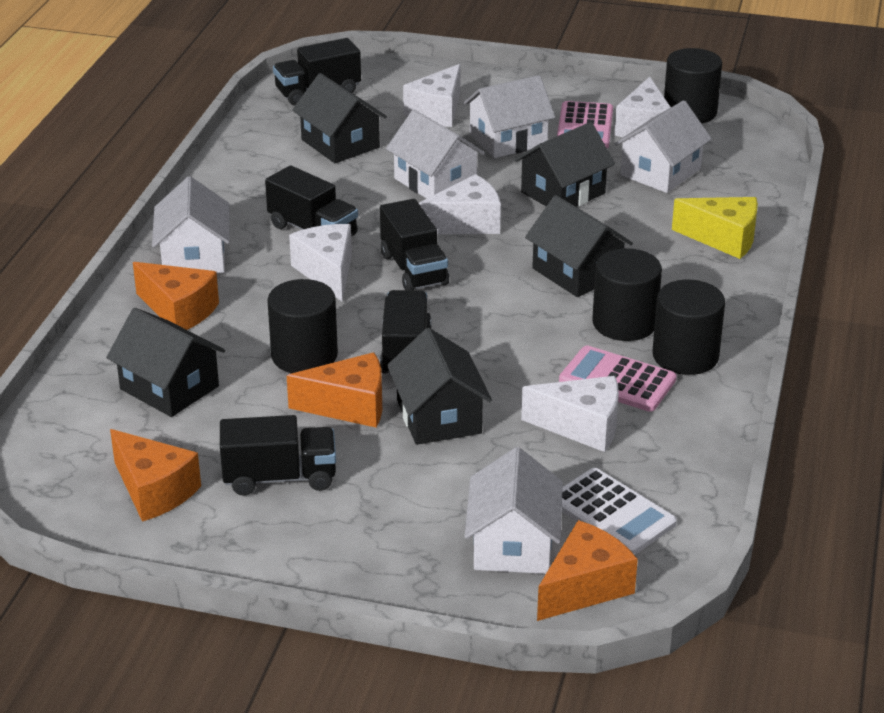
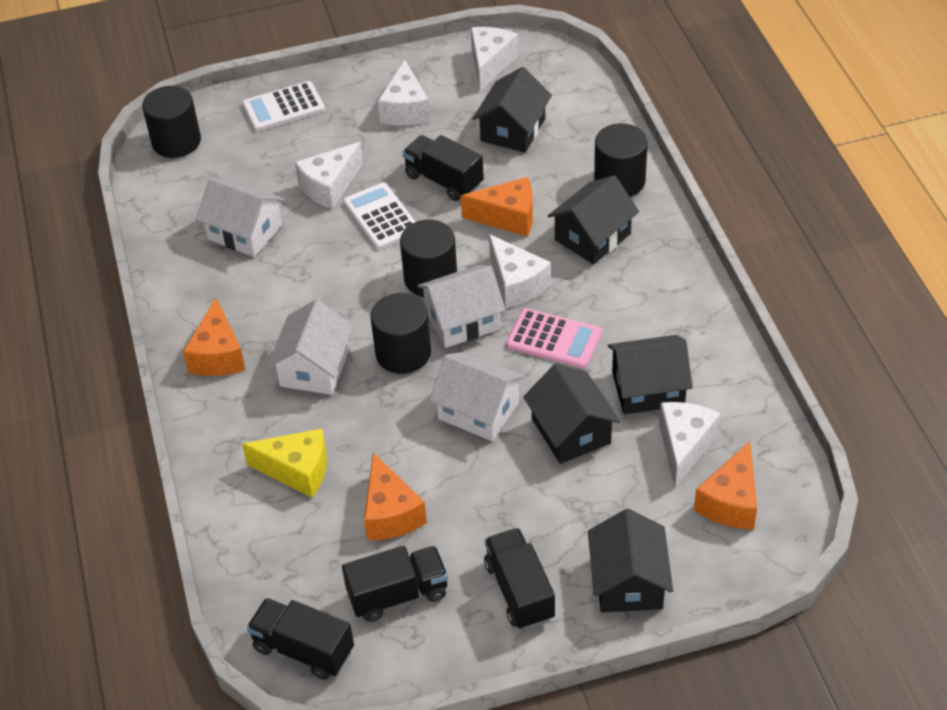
black truck: 5 -> 4
pink calculator: 2 -> 1
white calculator: 1 -> 2
white house: 5 -> 4

